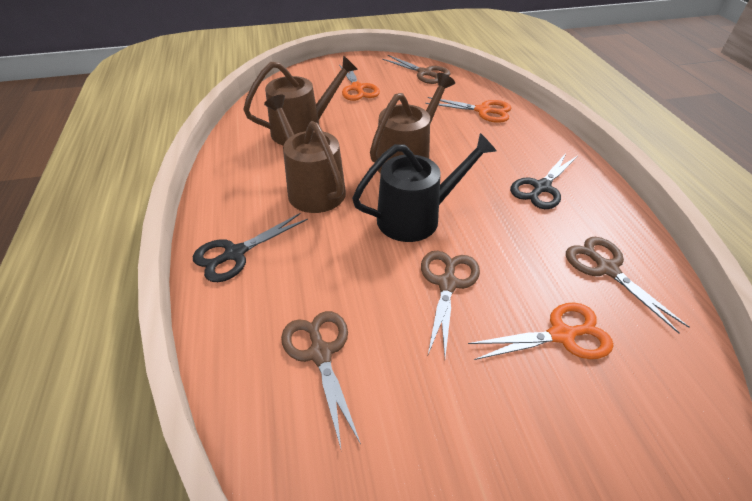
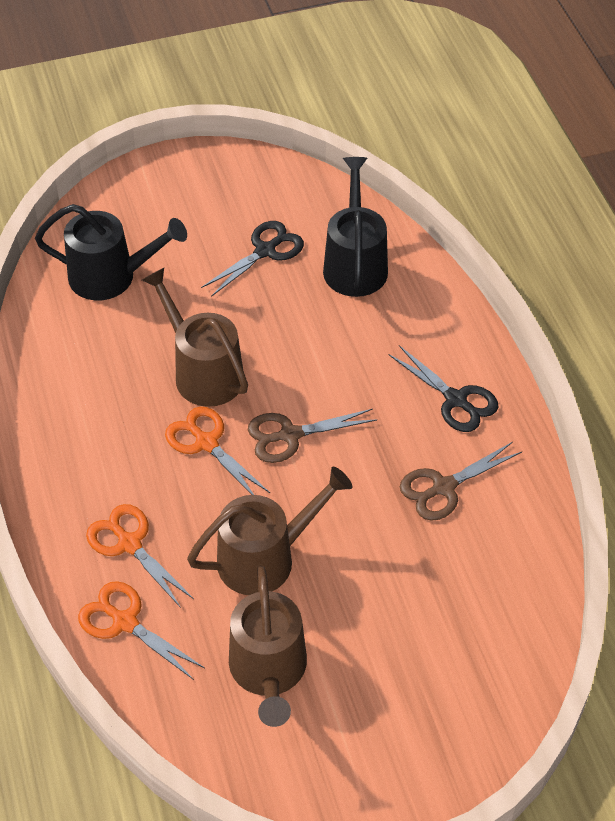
black watering can: 1 -> 2
brown scissors: 4 -> 2

